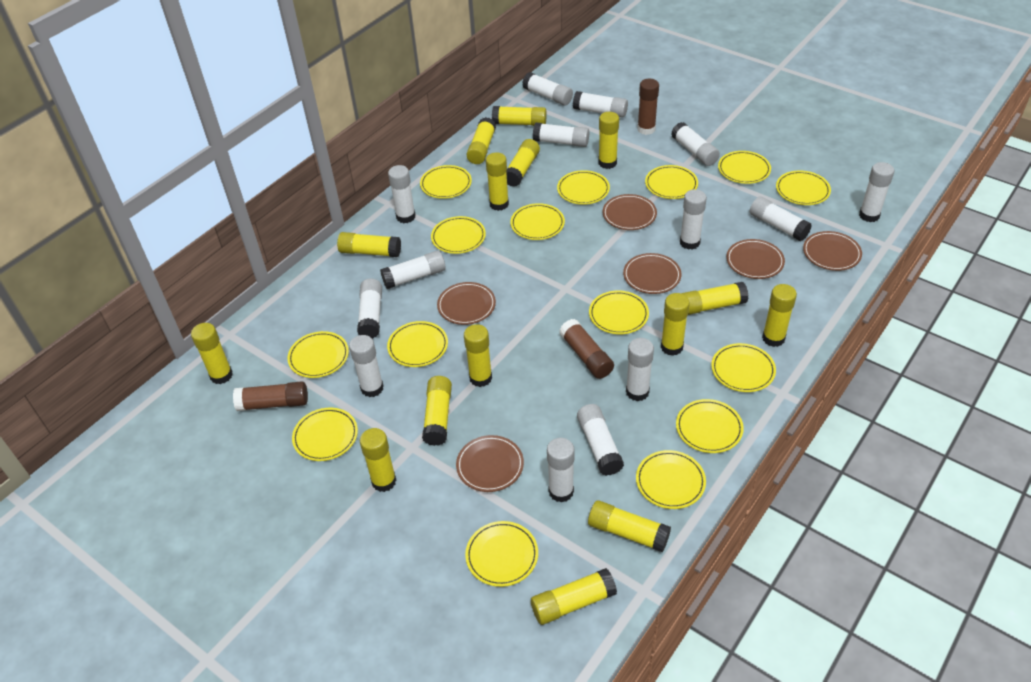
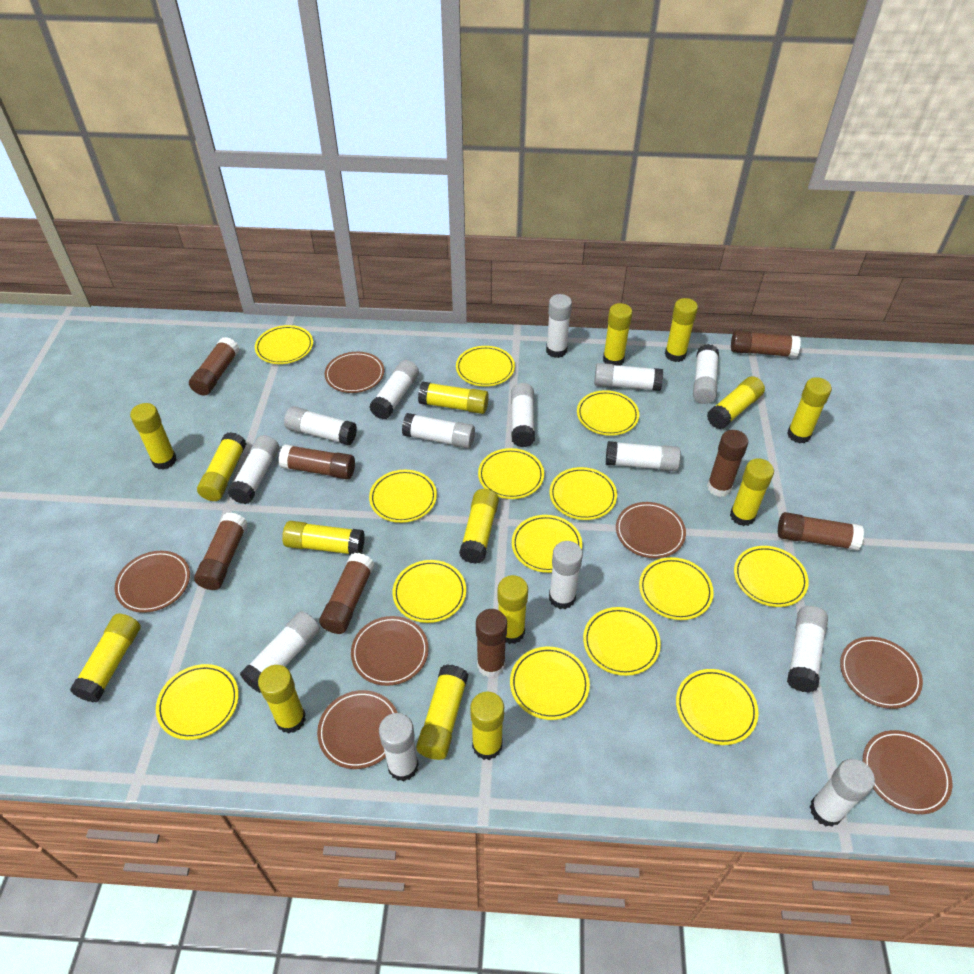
brown glue stick: 3 -> 8
brown plate: 6 -> 7
yellow plate: 15 -> 14

